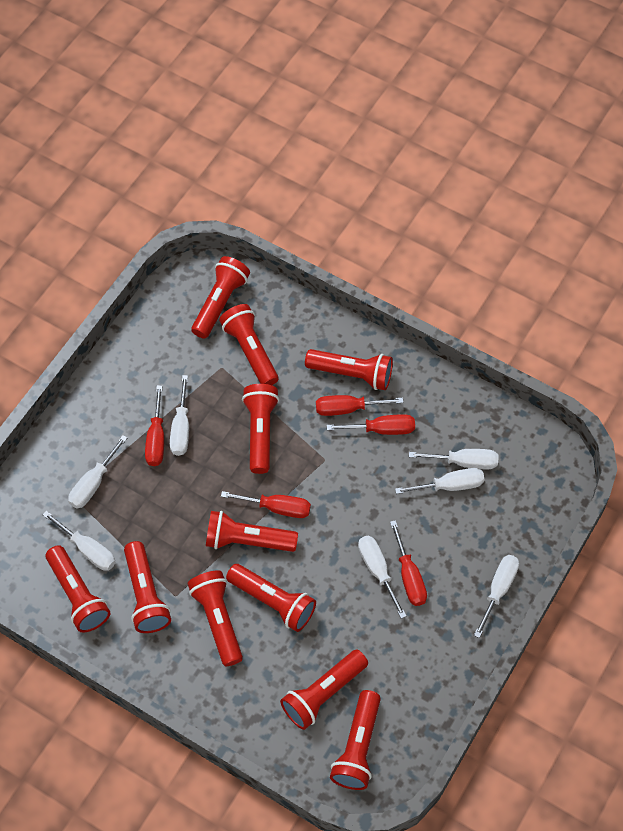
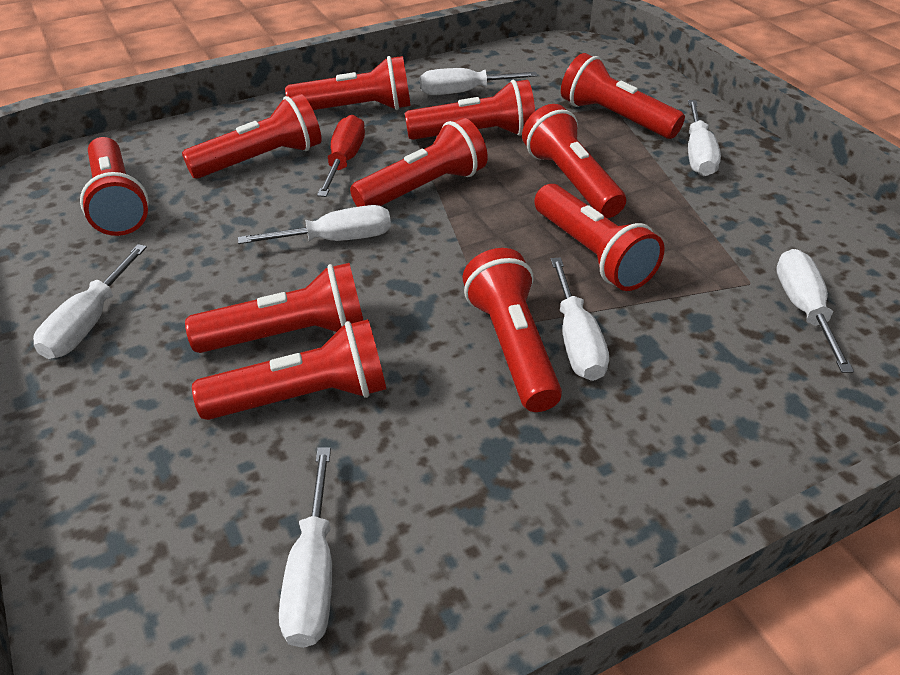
red screwdriver: 5 -> 1

